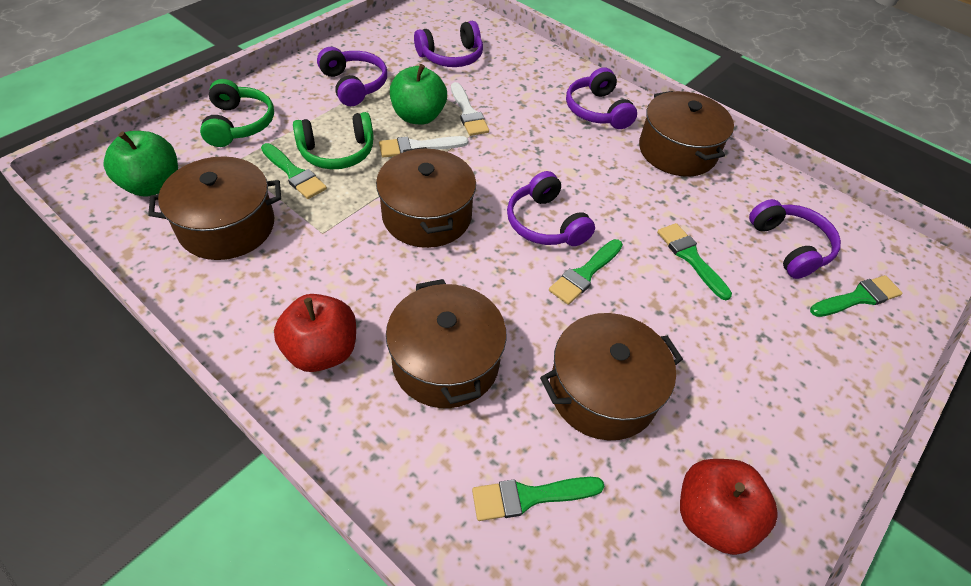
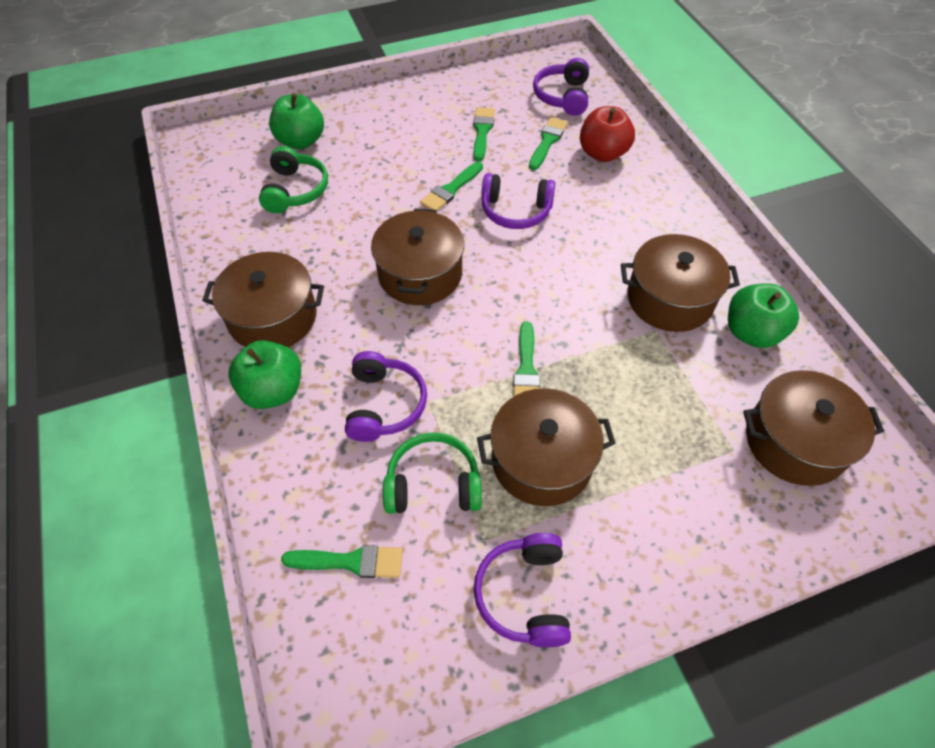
green apple: 2 -> 3
purple headphones: 5 -> 4
red apple: 2 -> 1
white brush: 2 -> 0

